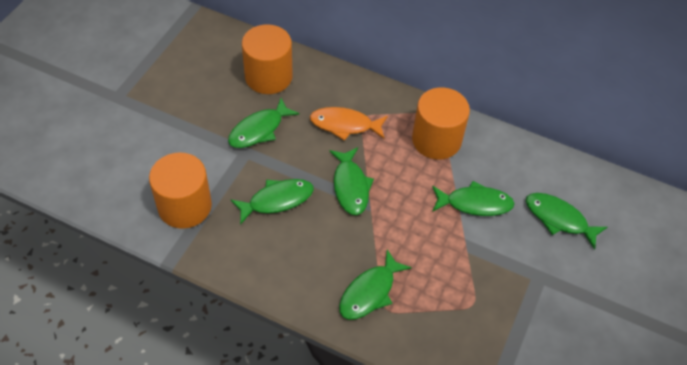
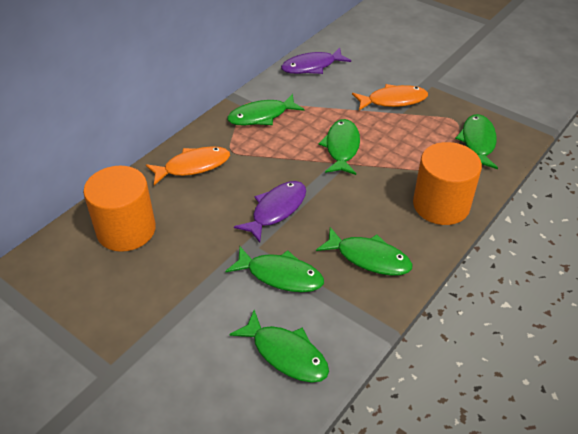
orange cylinder: 3 -> 2
orange fish: 1 -> 2
purple fish: 0 -> 2

